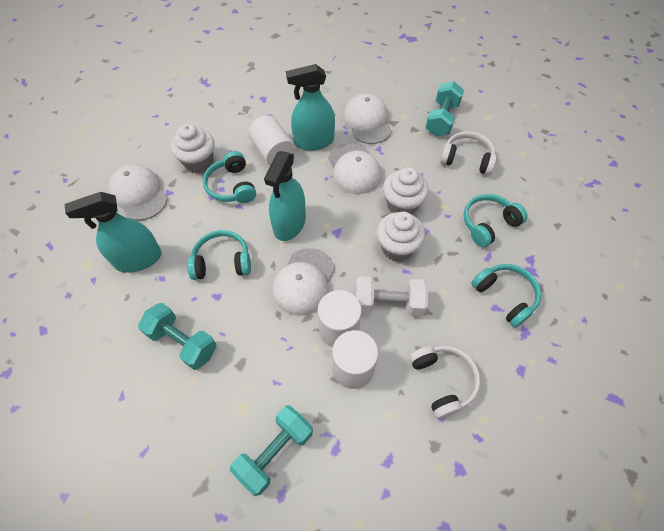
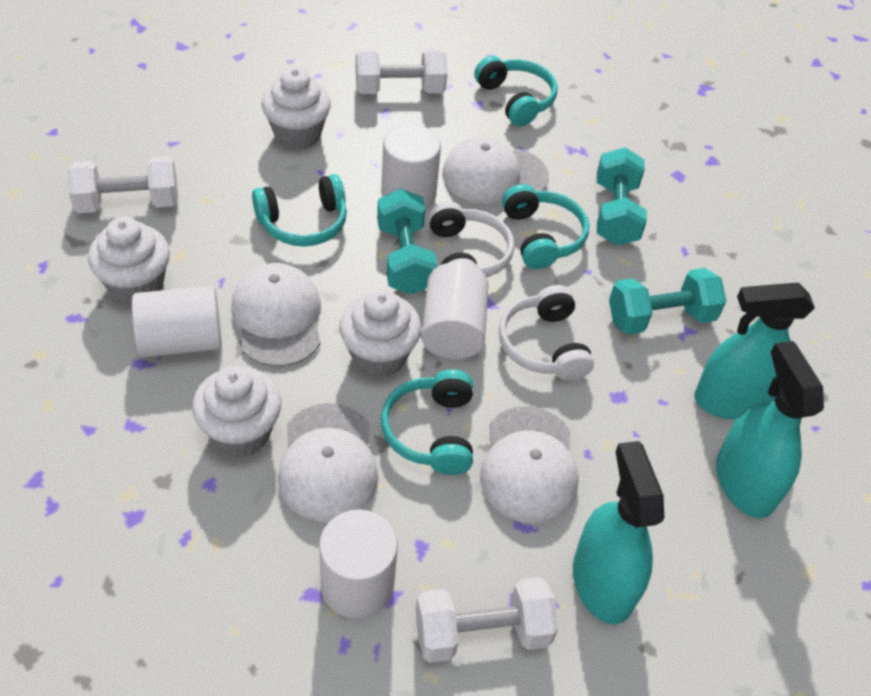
white cupcake: 3 -> 4
white cylinder: 3 -> 4
white dumbbell: 1 -> 3

